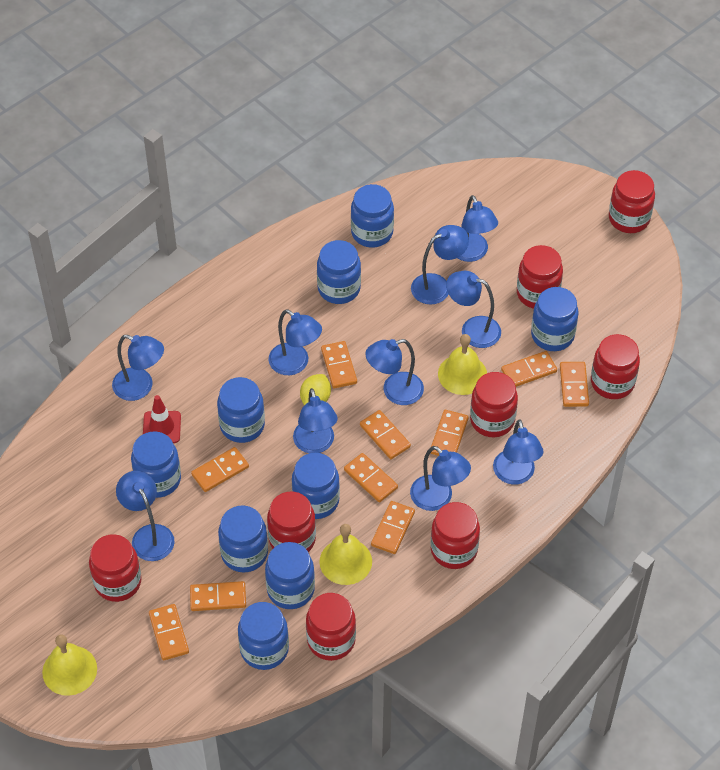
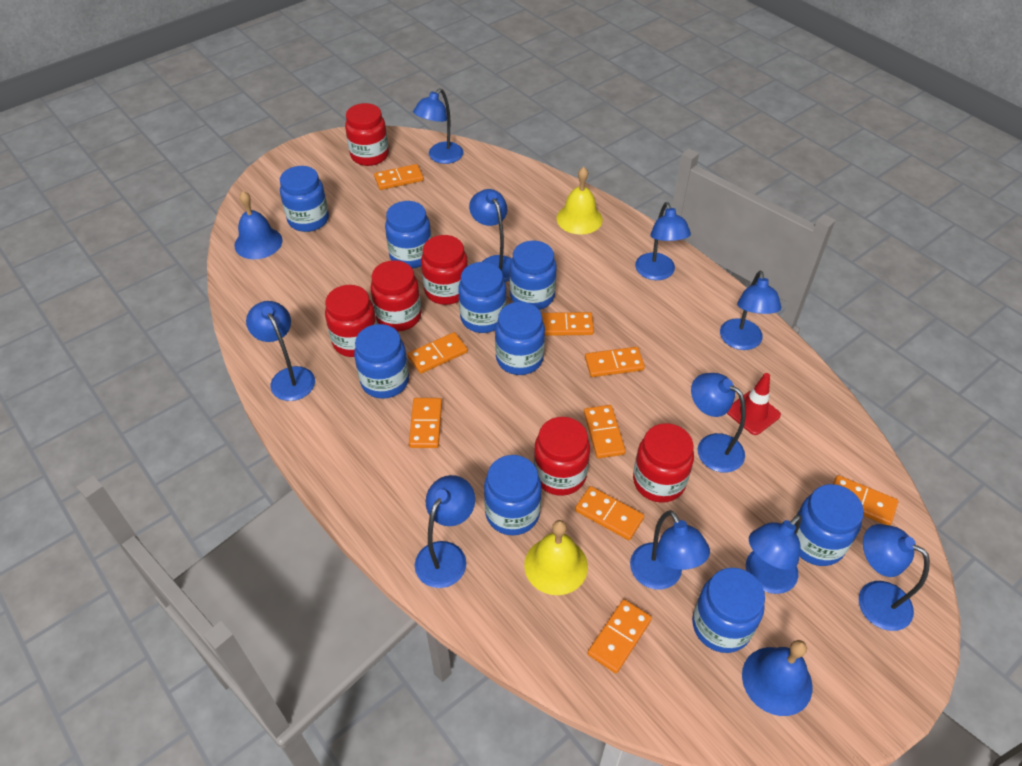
blue bell: 0 -> 2
orange domino: 10 -> 9
red jar: 8 -> 6
yellow bell: 3 -> 2
yellow lemon: 1 -> 0

